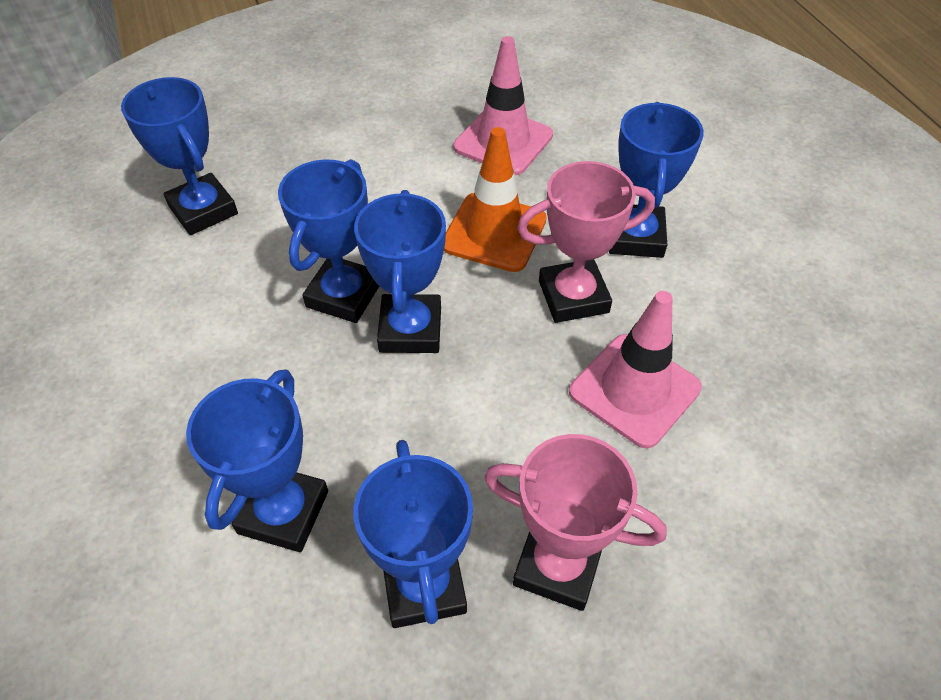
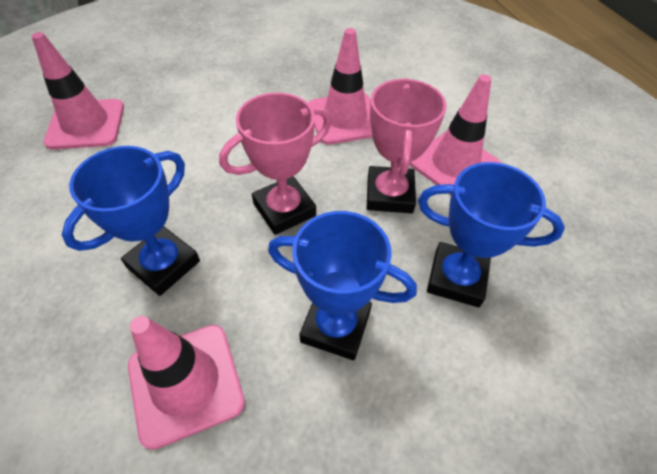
blue trophy: 6 -> 3
orange traffic cone: 1 -> 0
pink traffic cone: 2 -> 4

